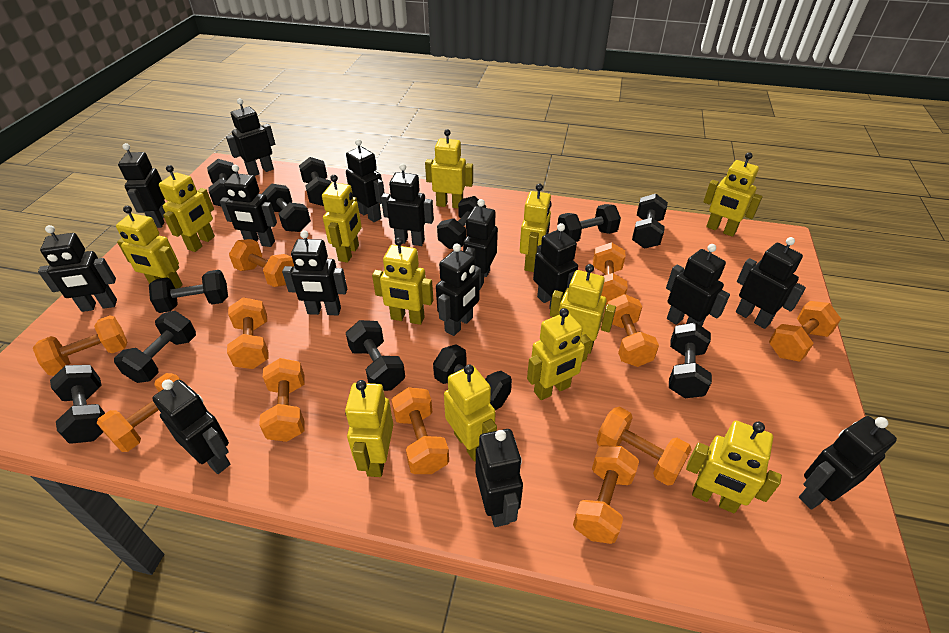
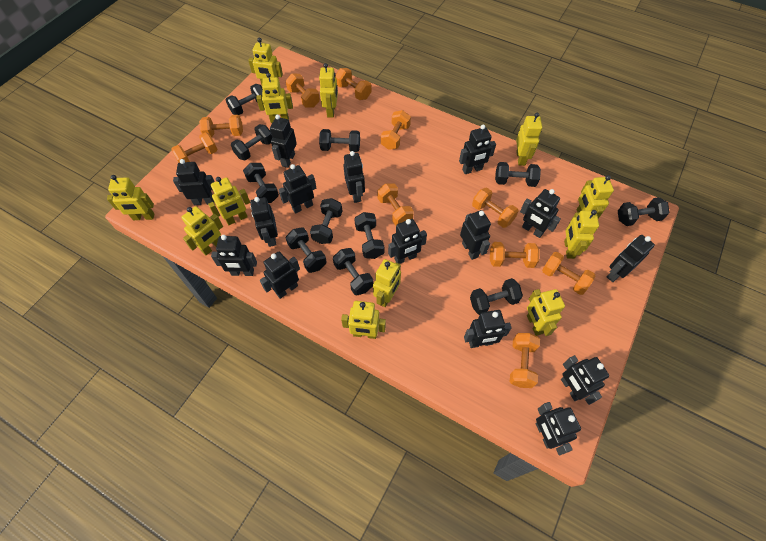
black dumbbell: 12 -> 11
orange dumbbell: 11 -> 10

